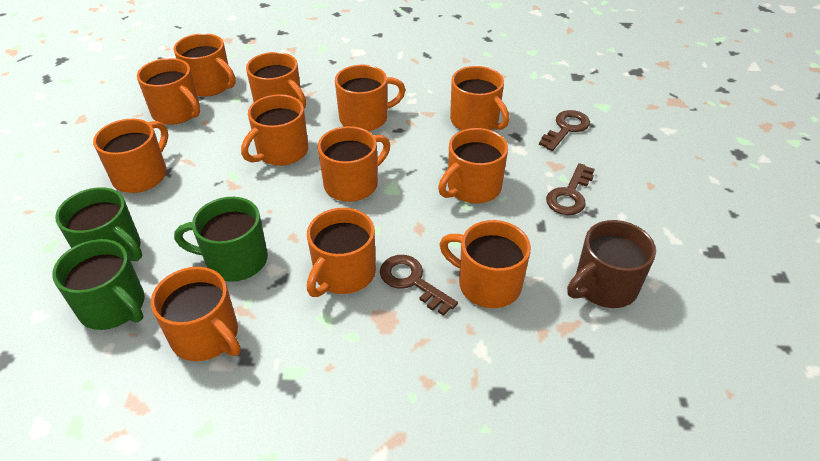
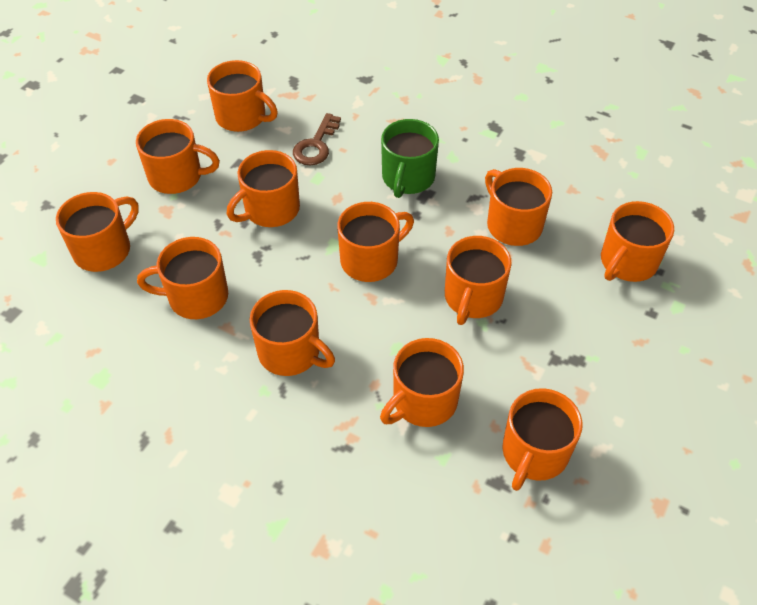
brown key: 3 -> 1
brown mug: 1 -> 0
green mug: 3 -> 1

